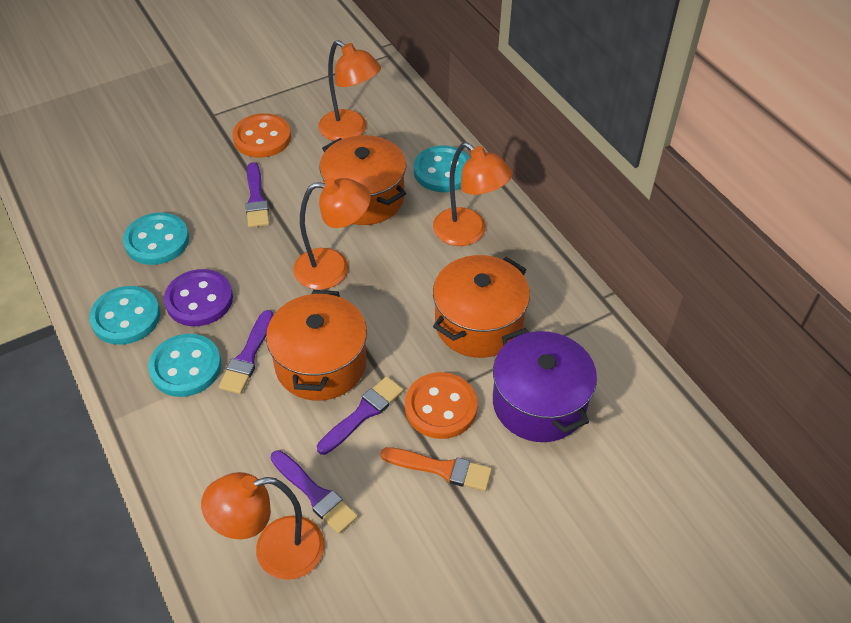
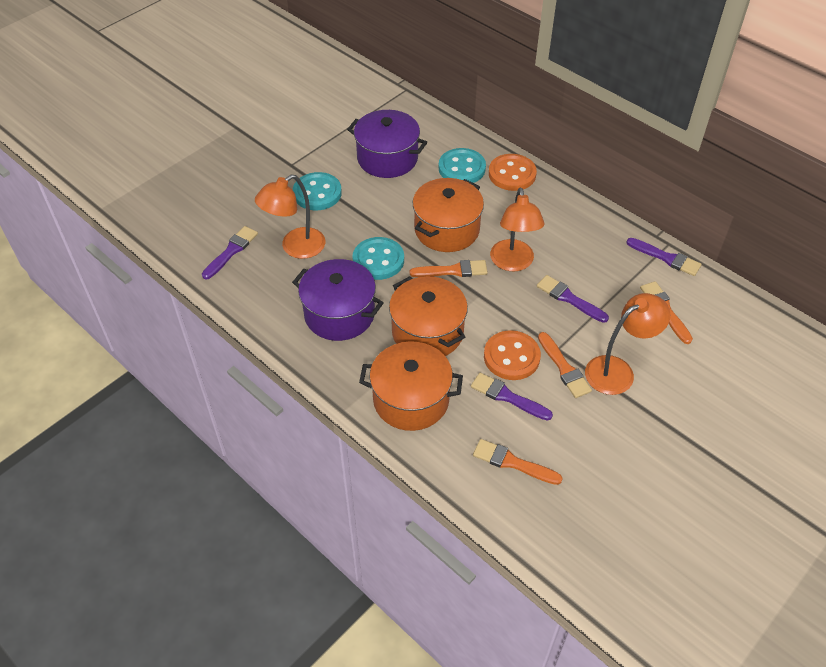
orange brush: 1 -> 4
orange lamp: 4 -> 3
purple button: 1 -> 0
purple pot: 1 -> 2
turquoise button: 4 -> 3

